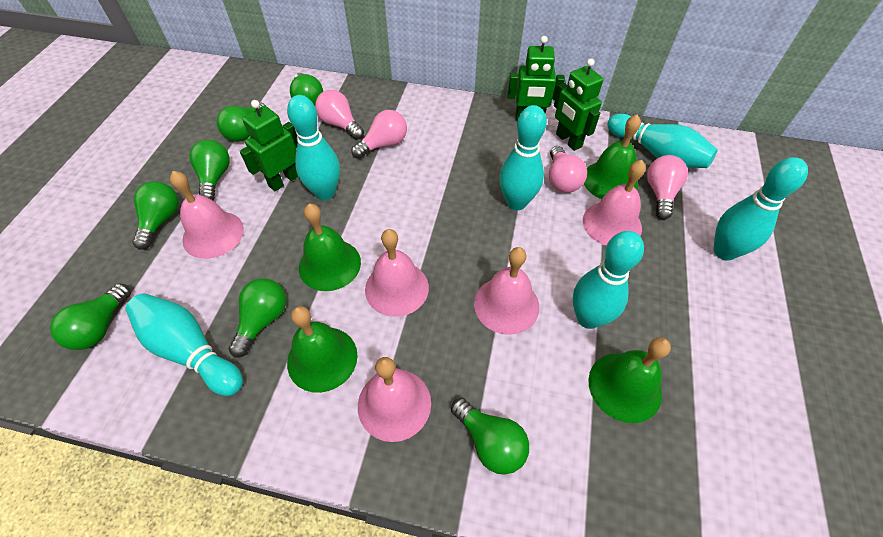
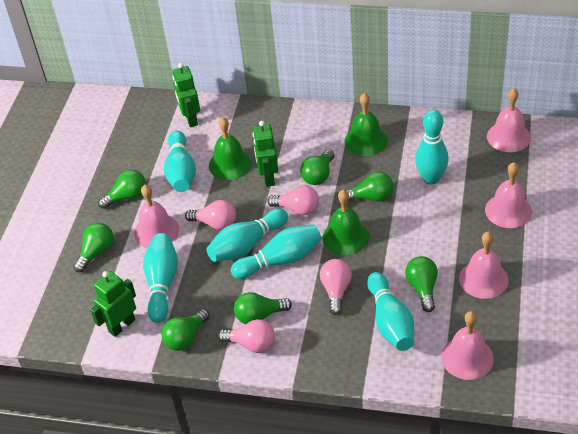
green bell: 4 -> 3

